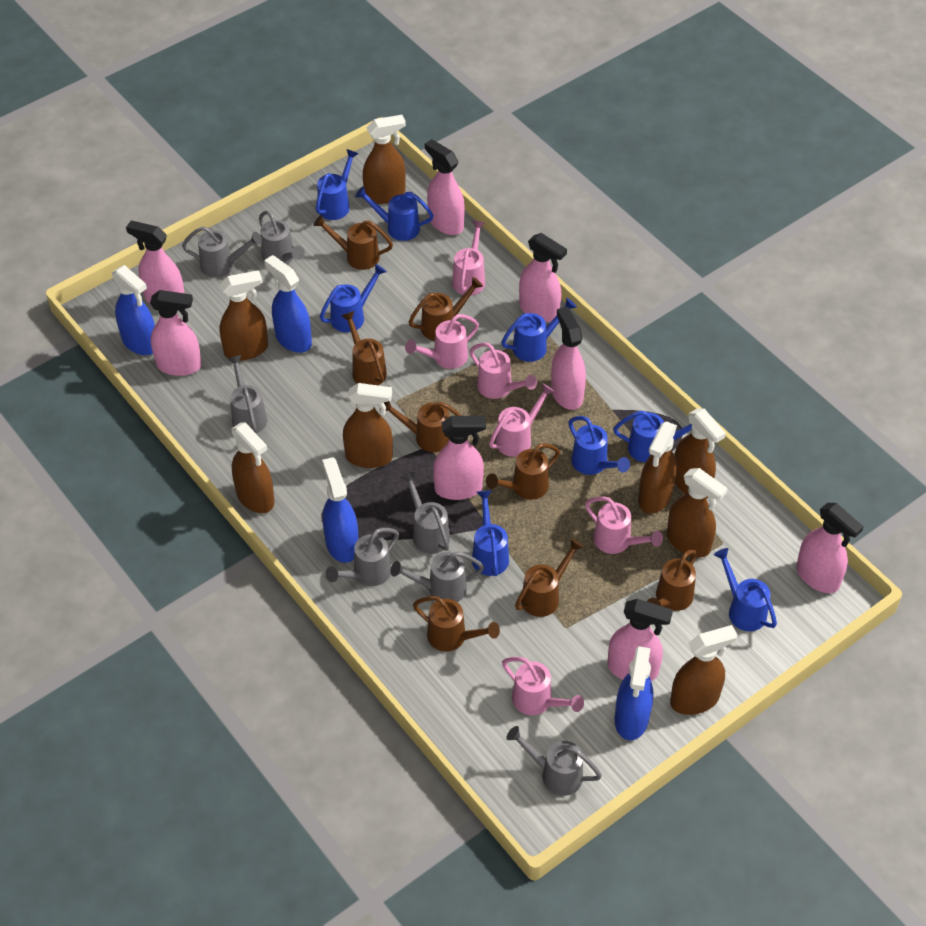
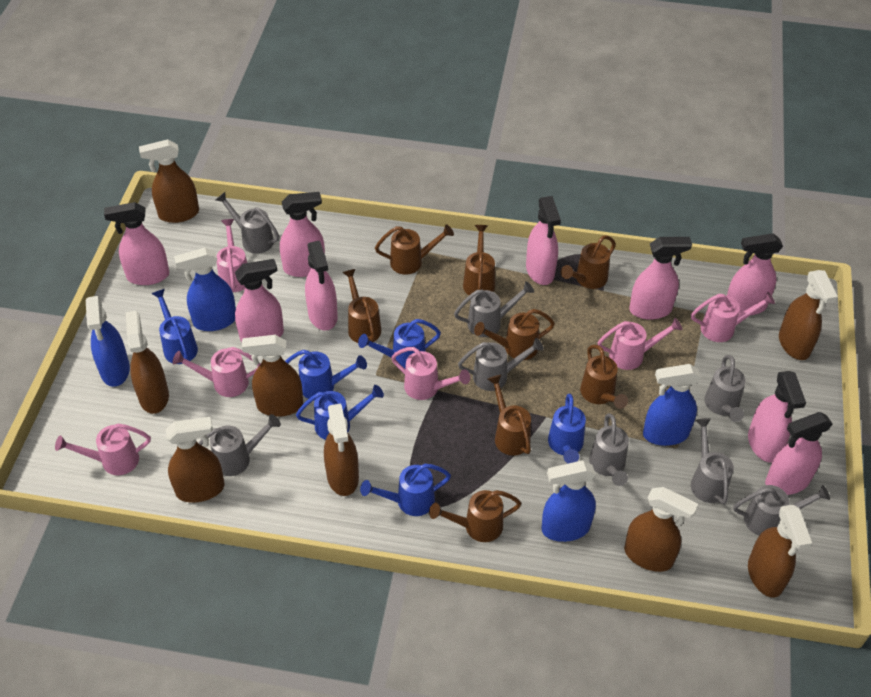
blue watering can: 8 -> 6
grey watering can: 7 -> 8
pink spray bottle: 8 -> 9

